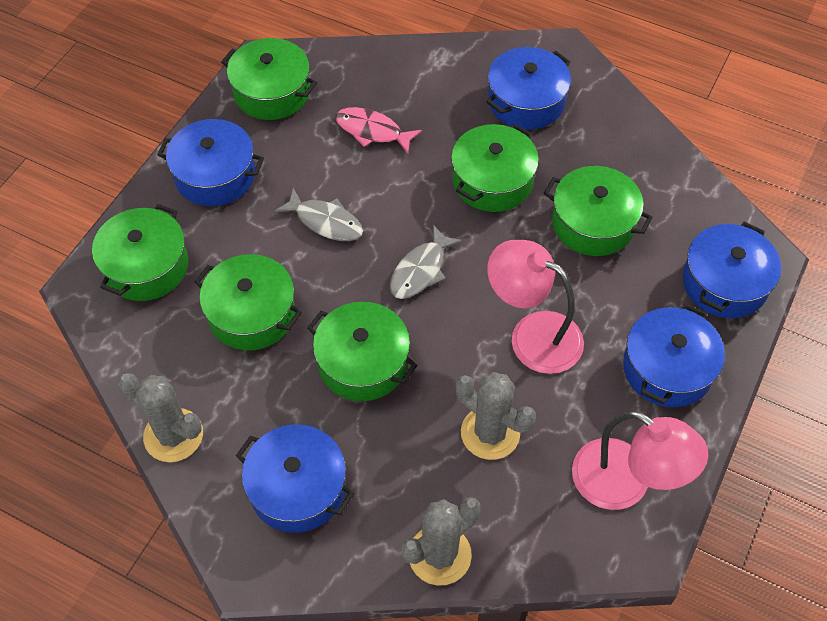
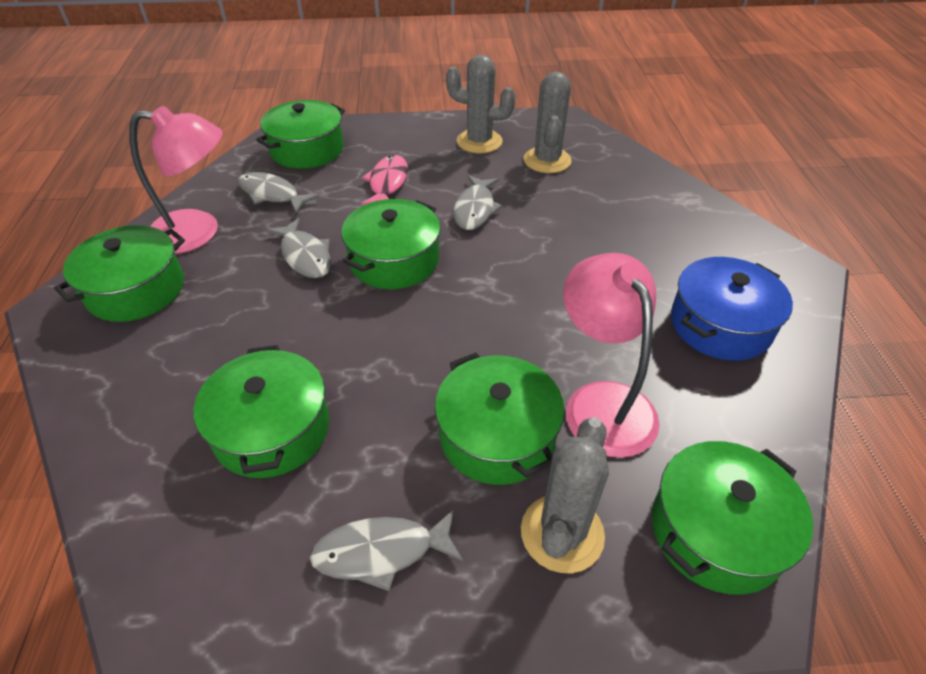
blue pot: 5 -> 1
grey fish: 2 -> 4

